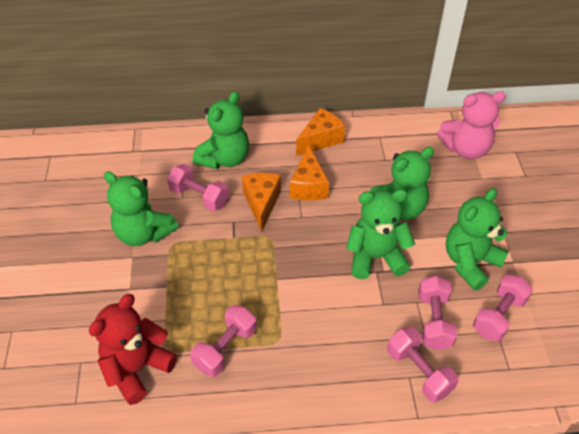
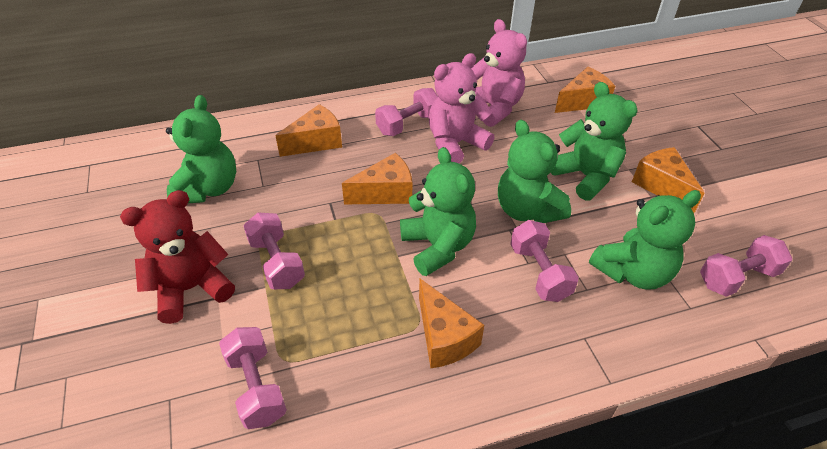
orange cheese: 3 -> 5
pink teddy bear: 1 -> 2

